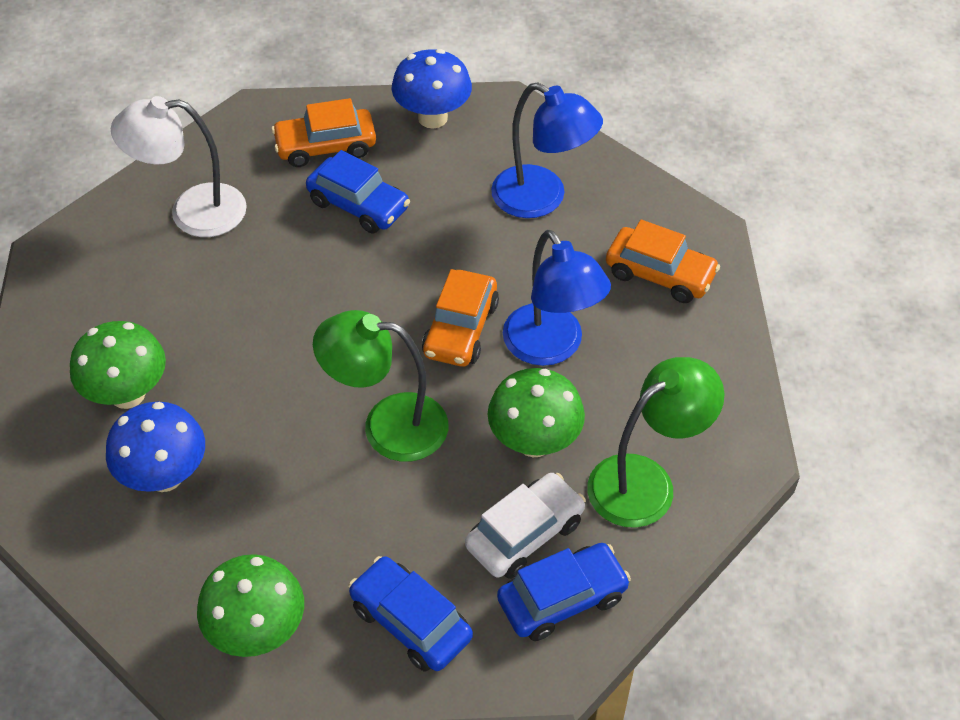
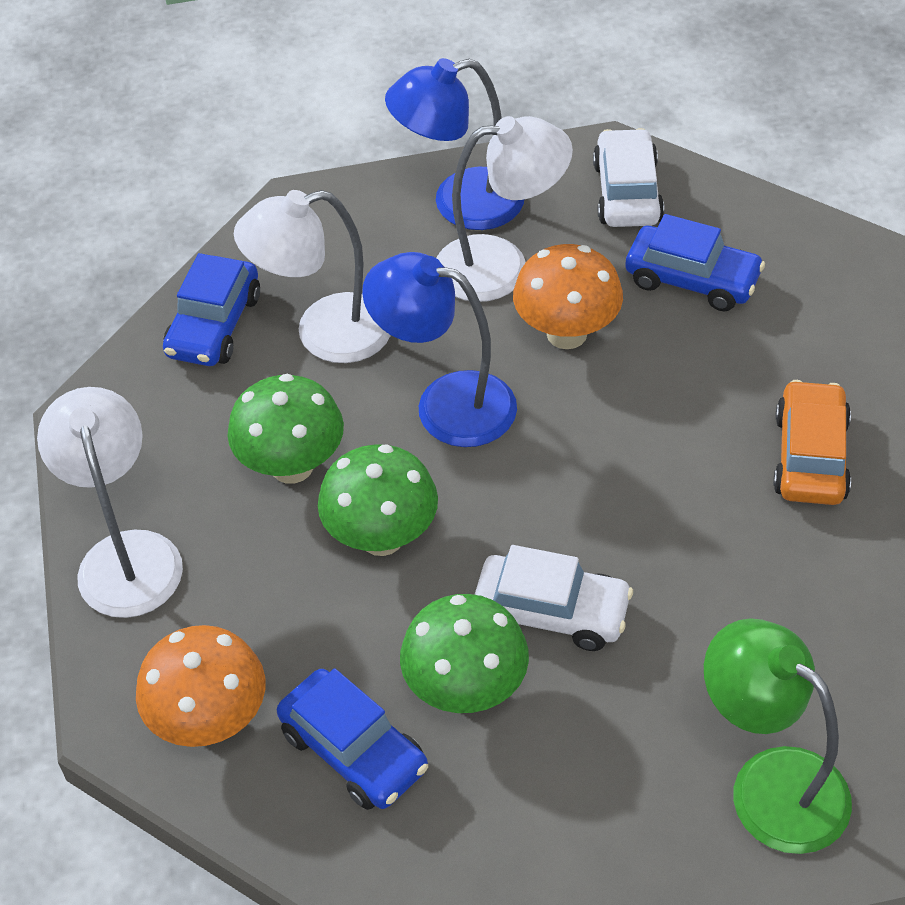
blue mushroom: 2 -> 0
green lamp: 2 -> 1
orange car: 3 -> 1
orange mushroom: 0 -> 2
white car: 1 -> 2
white lamp: 1 -> 3

